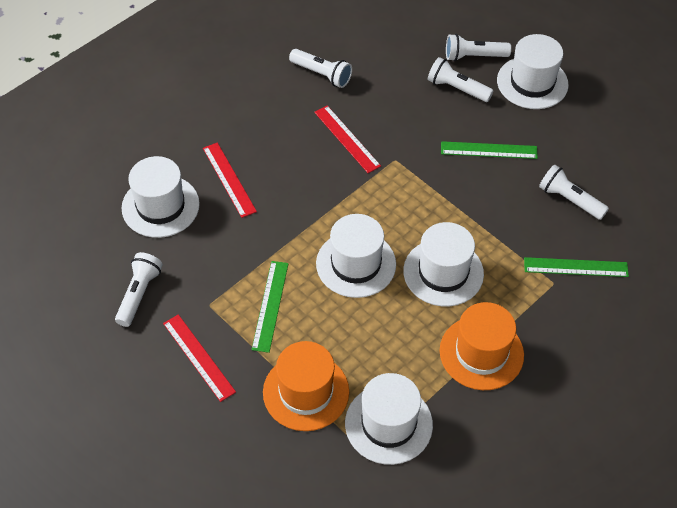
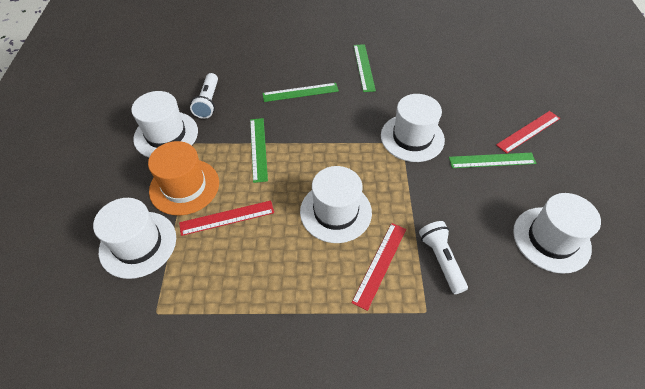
green ruler: 3 -> 4
orange hat: 2 -> 1
white flashlight: 5 -> 2

